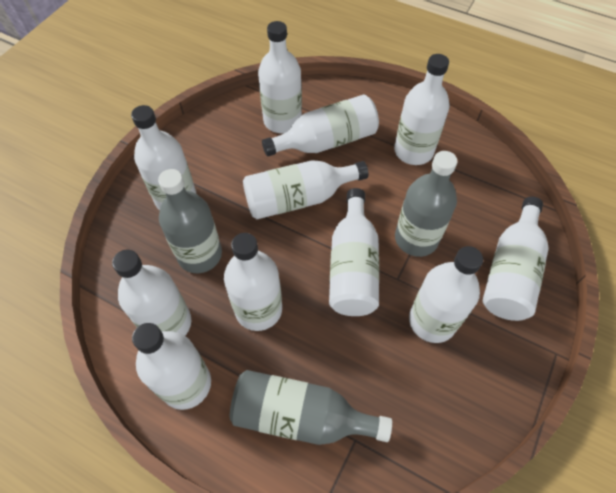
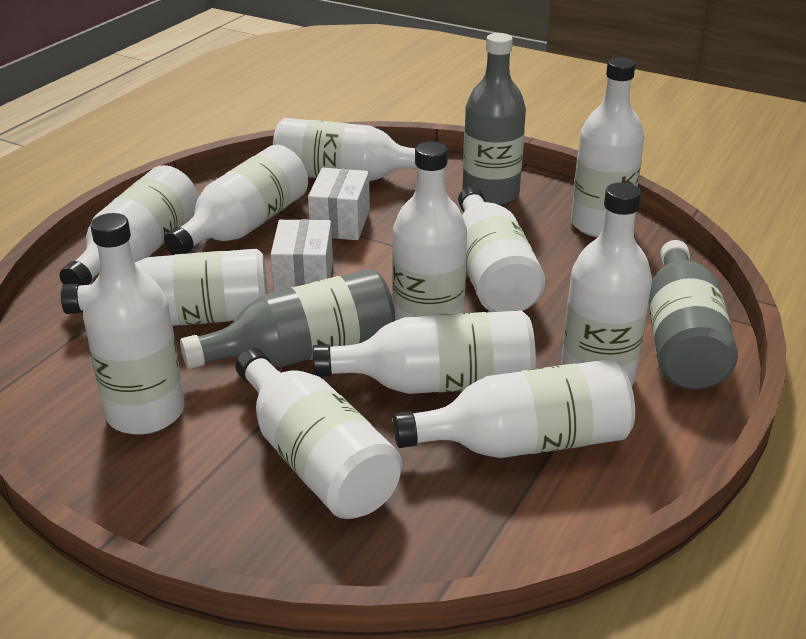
white bottle: 11 -> 12
white box: 0 -> 2

